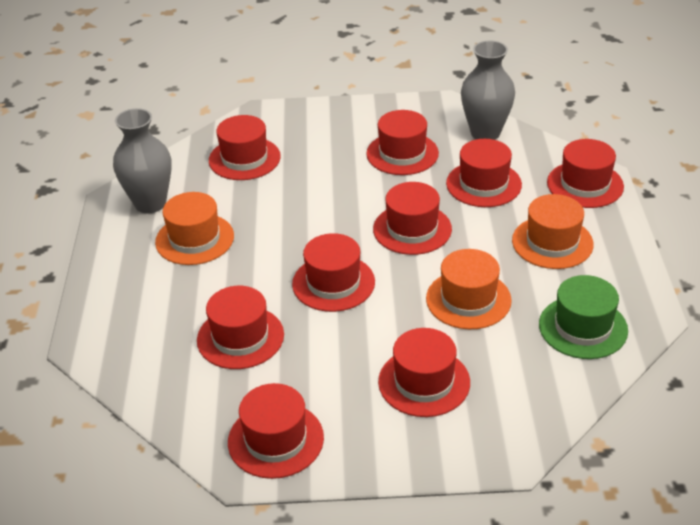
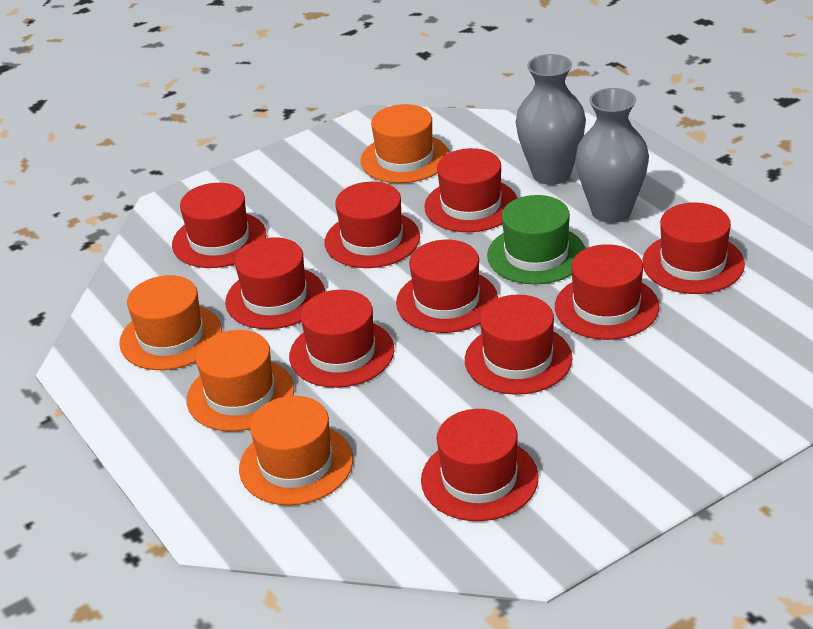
orange hat: 3 -> 4
red hat: 9 -> 10

